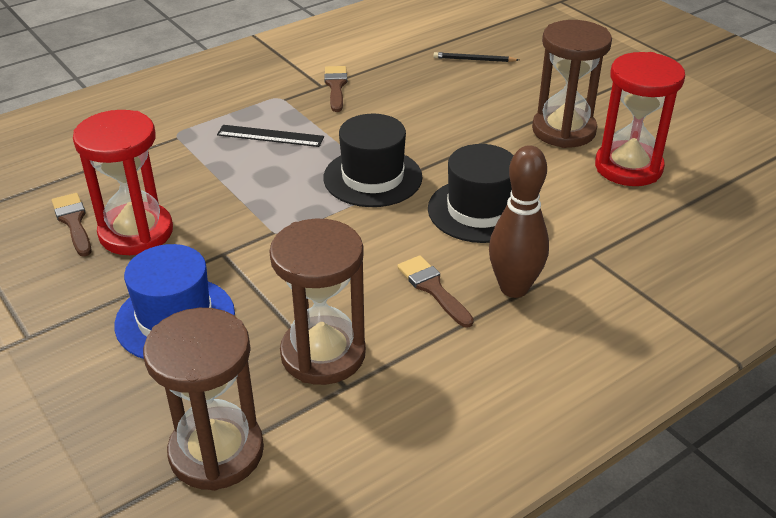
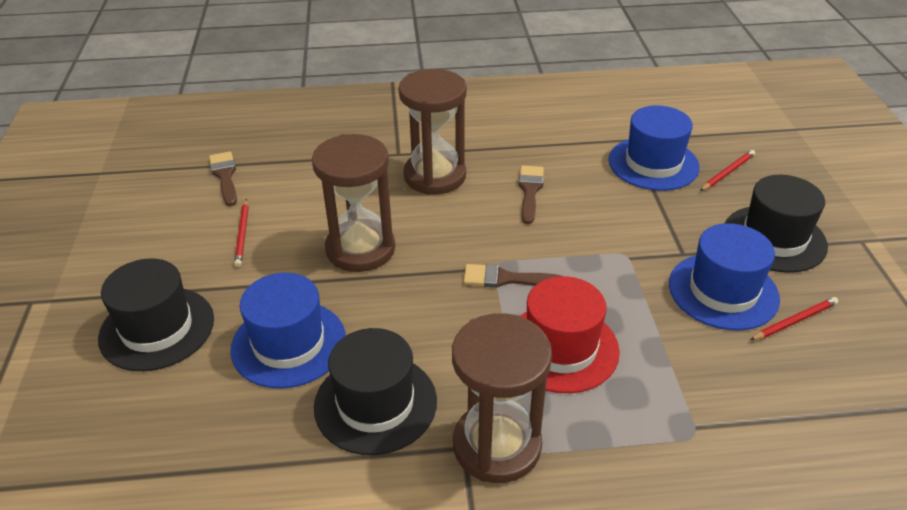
black hat: 2 -> 3
black pencil: 1 -> 0
black ruler: 1 -> 0
blue hat: 1 -> 3
brown bowling pin: 1 -> 0
red hat: 0 -> 1
red hourglass: 2 -> 0
red pencil: 0 -> 3

